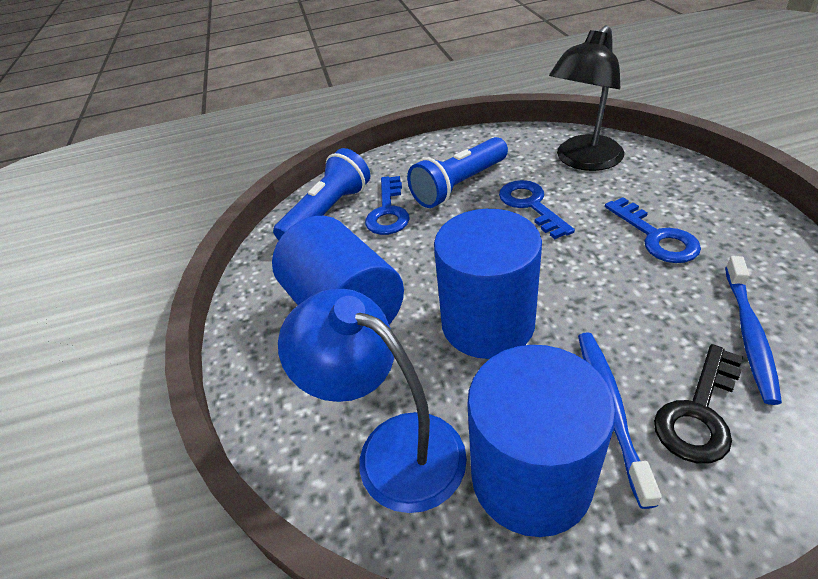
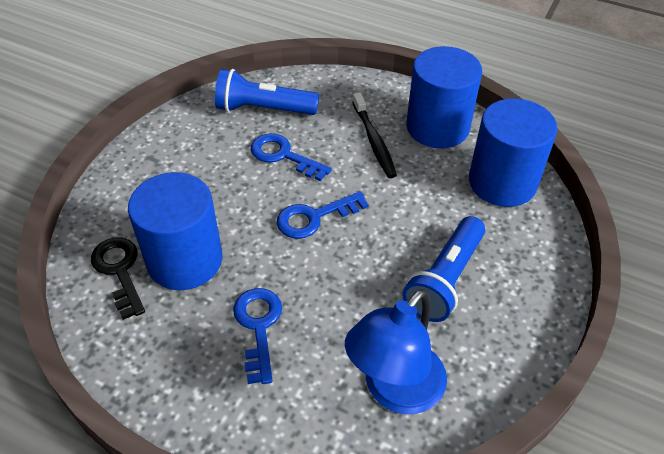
black lamp: 1 -> 0
black toothbrush: 0 -> 1
blue toothbrush: 2 -> 0

